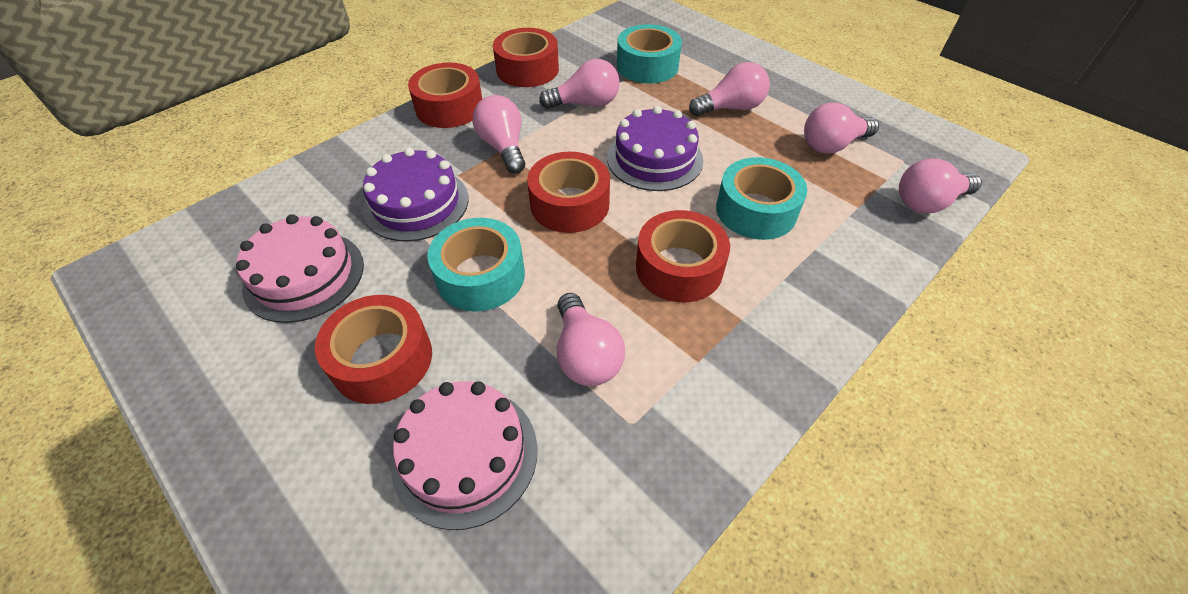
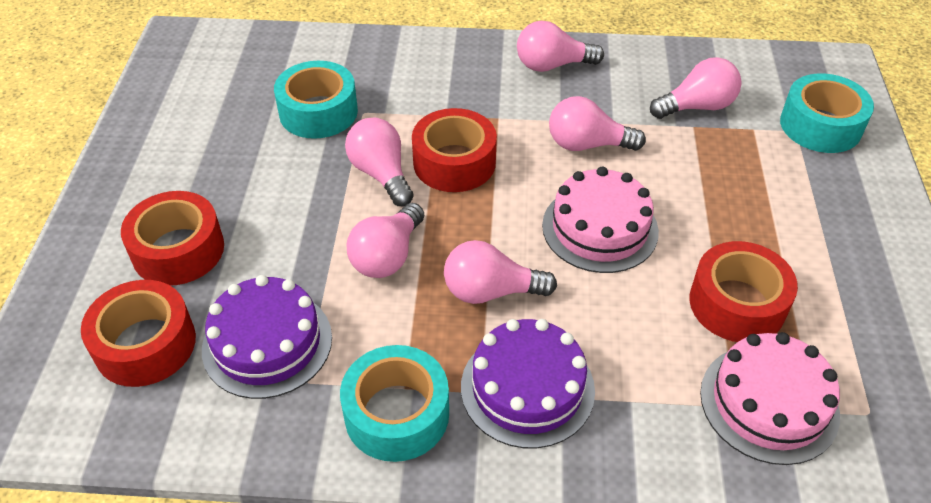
red tape: 5 -> 4

